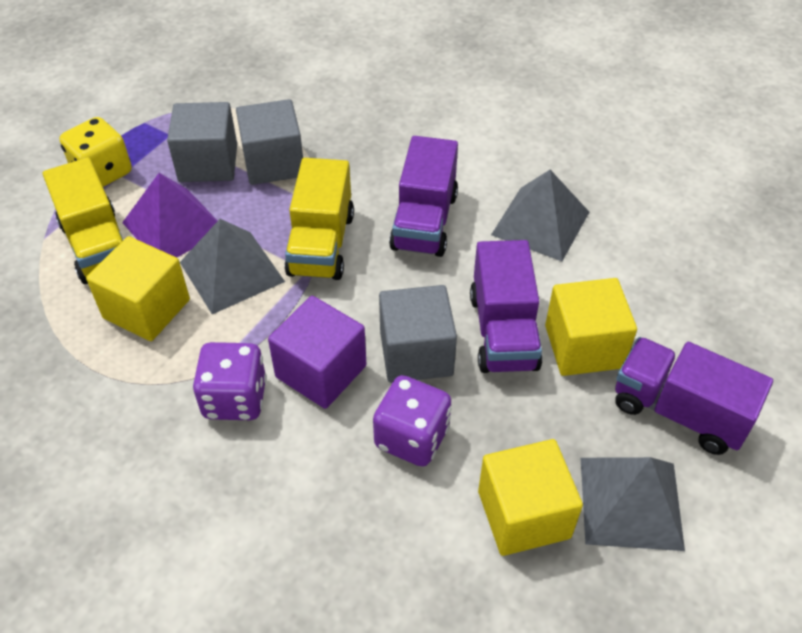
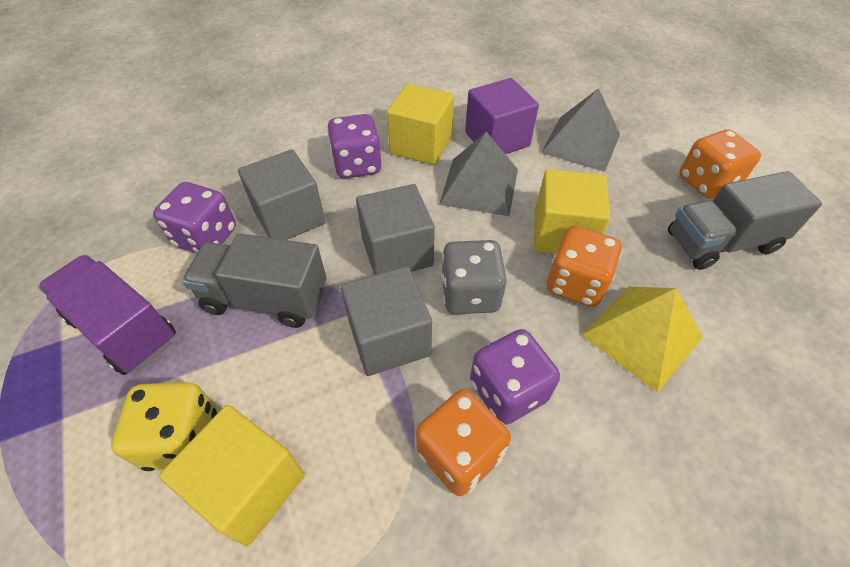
grey dice: 0 -> 1
grey pyramid: 3 -> 2
grey truck: 0 -> 2
orange dice: 0 -> 3
purple dice: 2 -> 3
purple pyramid: 1 -> 0
purple truck: 3 -> 1
yellow pyramid: 0 -> 1
yellow truck: 2 -> 0

